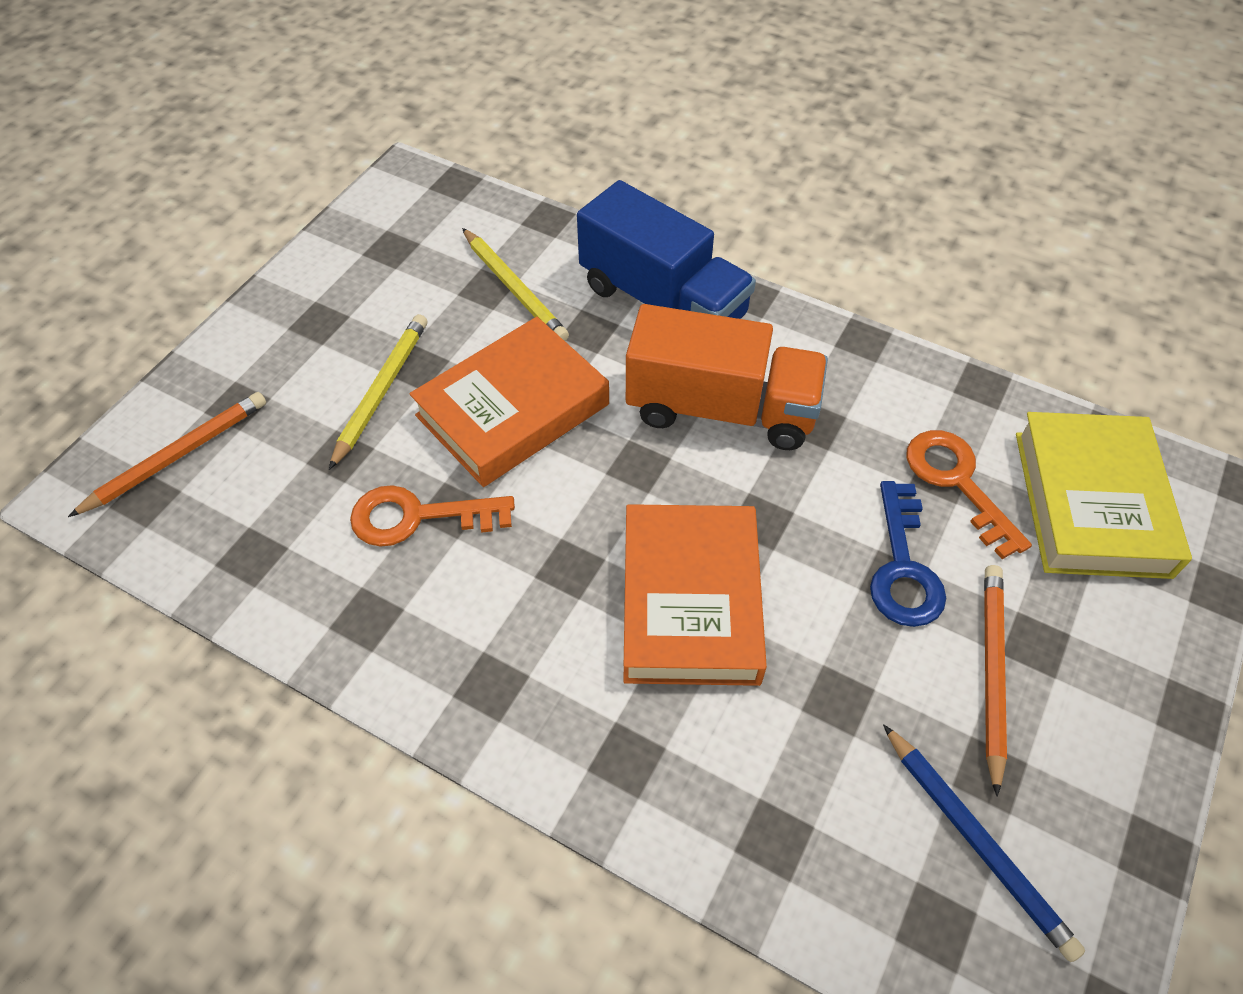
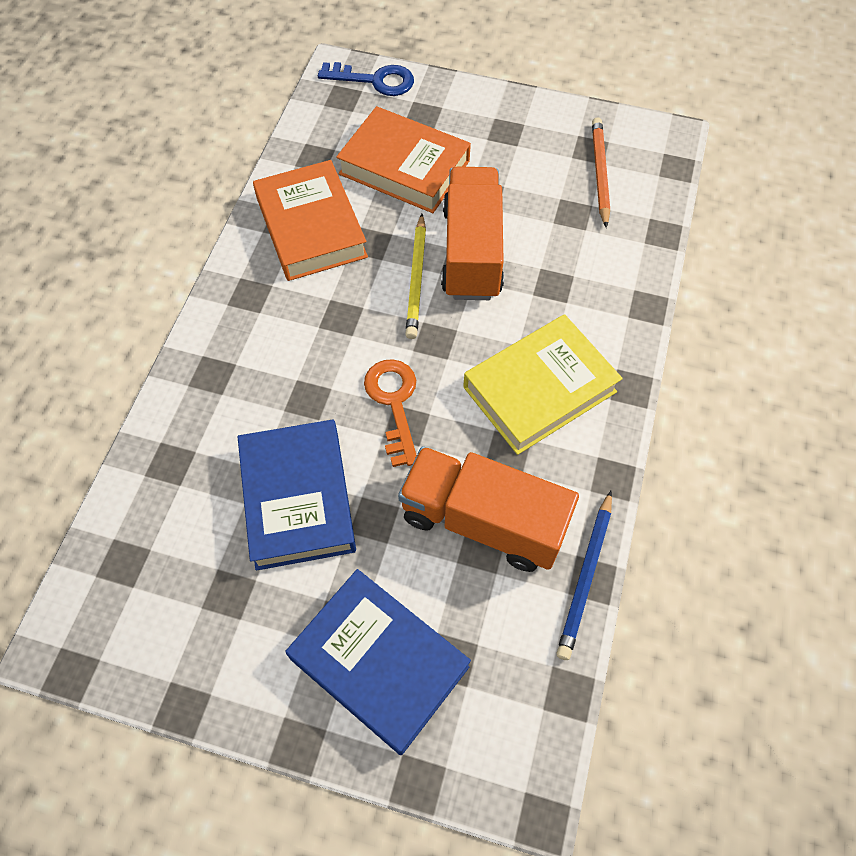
blue book: 0 -> 2
blue truck: 1 -> 0
orange key: 2 -> 1
orange pencil: 2 -> 1
orange truck: 1 -> 2
yellow pencil: 2 -> 1

